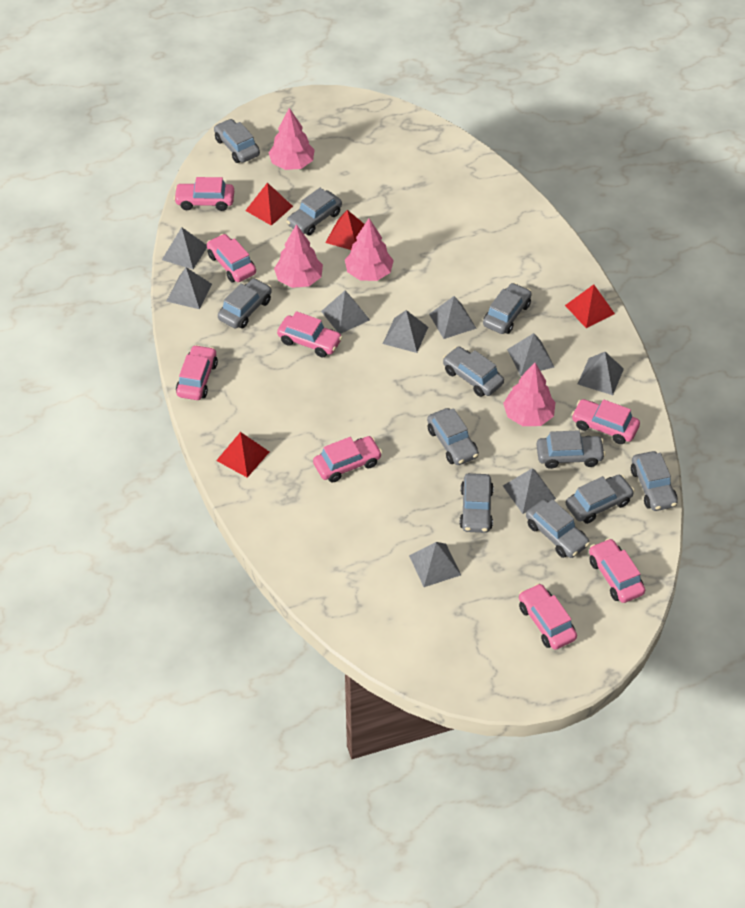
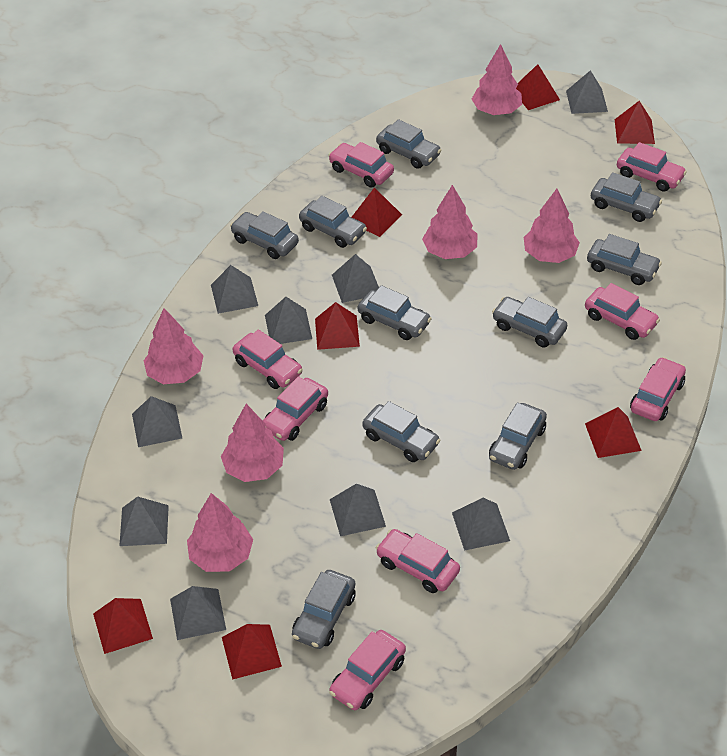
grey car: 11 -> 10
pink tree: 4 -> 6
red pyramid: 4 -> 7

